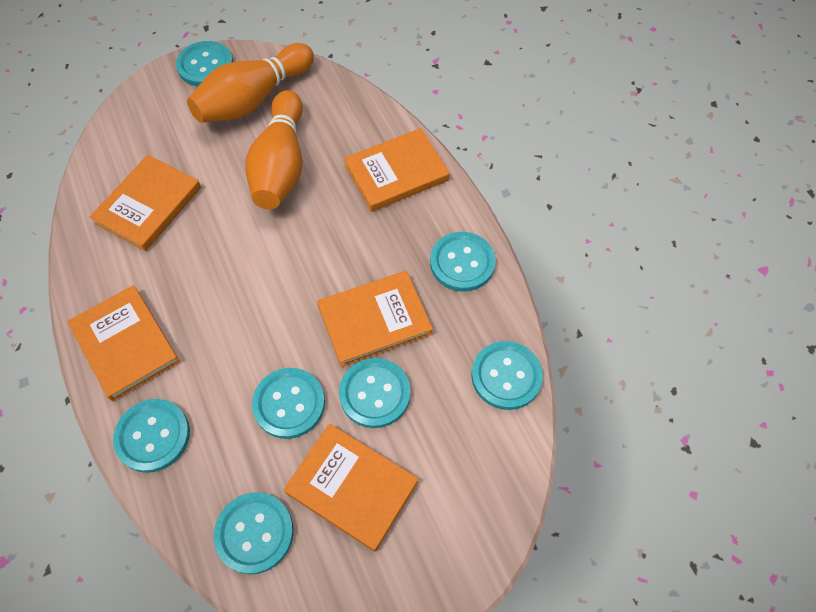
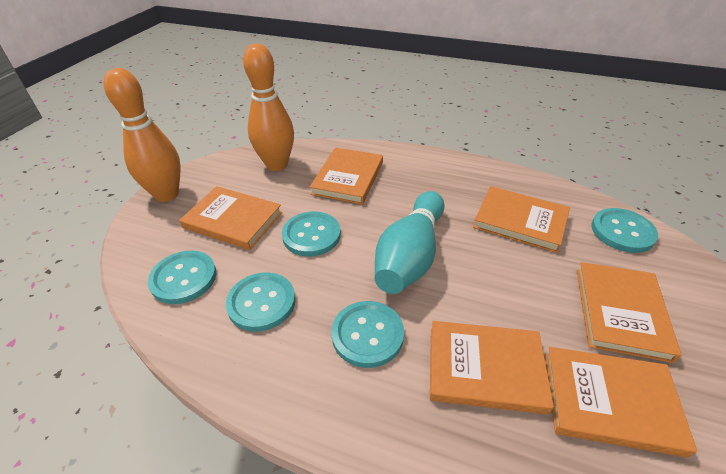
orange book: 5 -> 6
turquoise bowling pin: 0 -> 1
turquoise button: 7 -> 5

